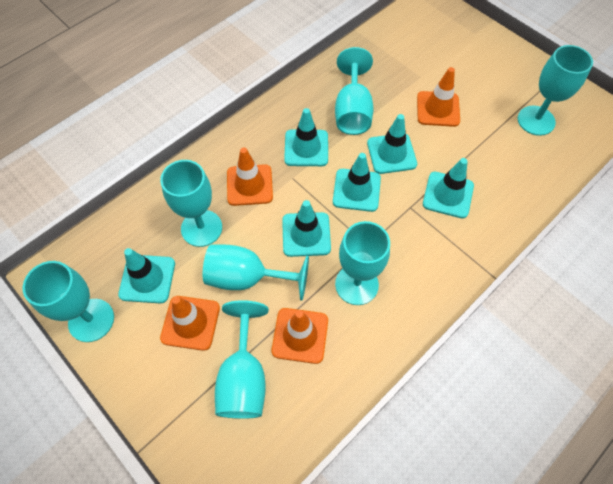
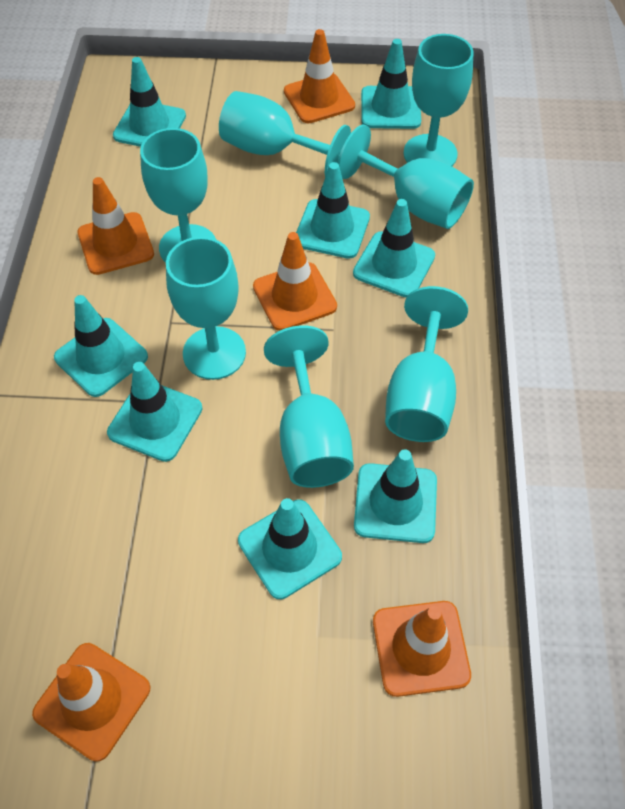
orange traffic cone: 4 -> 5
turquoise traffic cone: 6 -> 8

